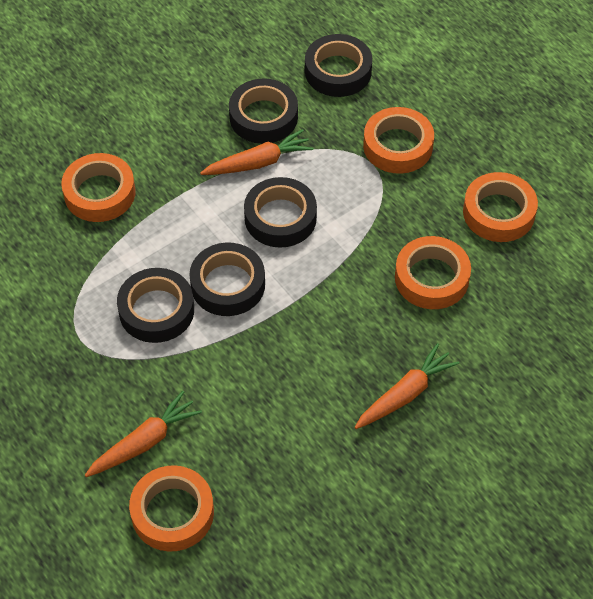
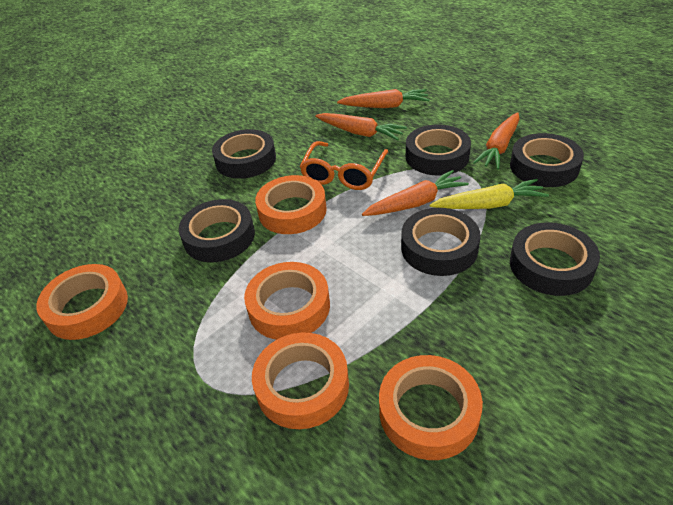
black tape: 5 -> 6
orange carrot: 3 -> 4
orange glasses: 0 -> 1
yellow carrot: 0 -> 1

